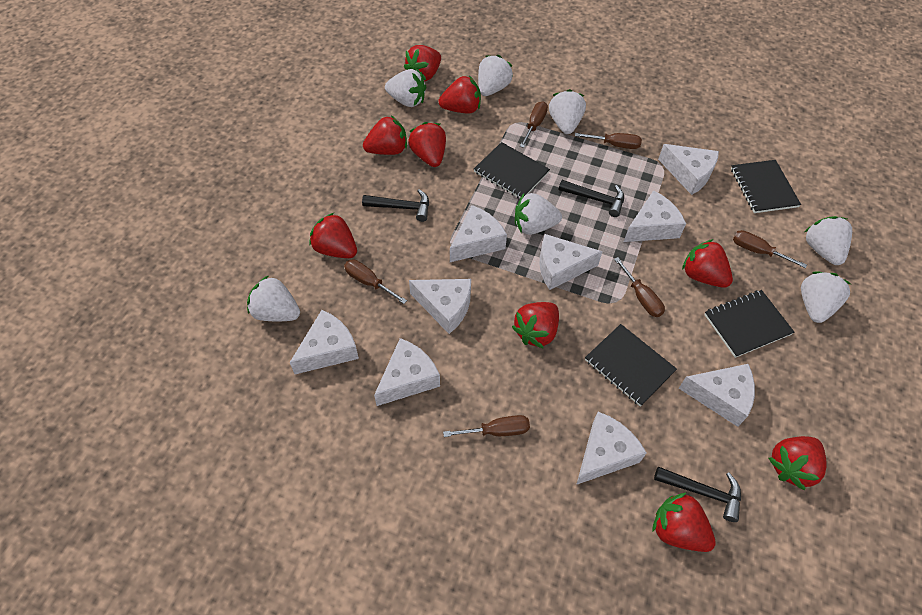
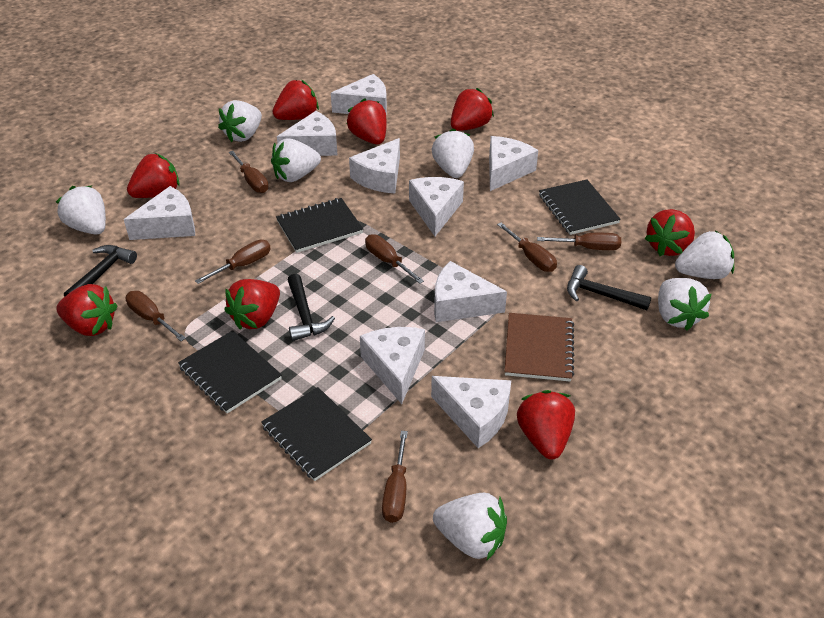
brown notebook: 0 -> 1
brown screwdriver: 6 -> 7
red strawberry: 9 -> 8

